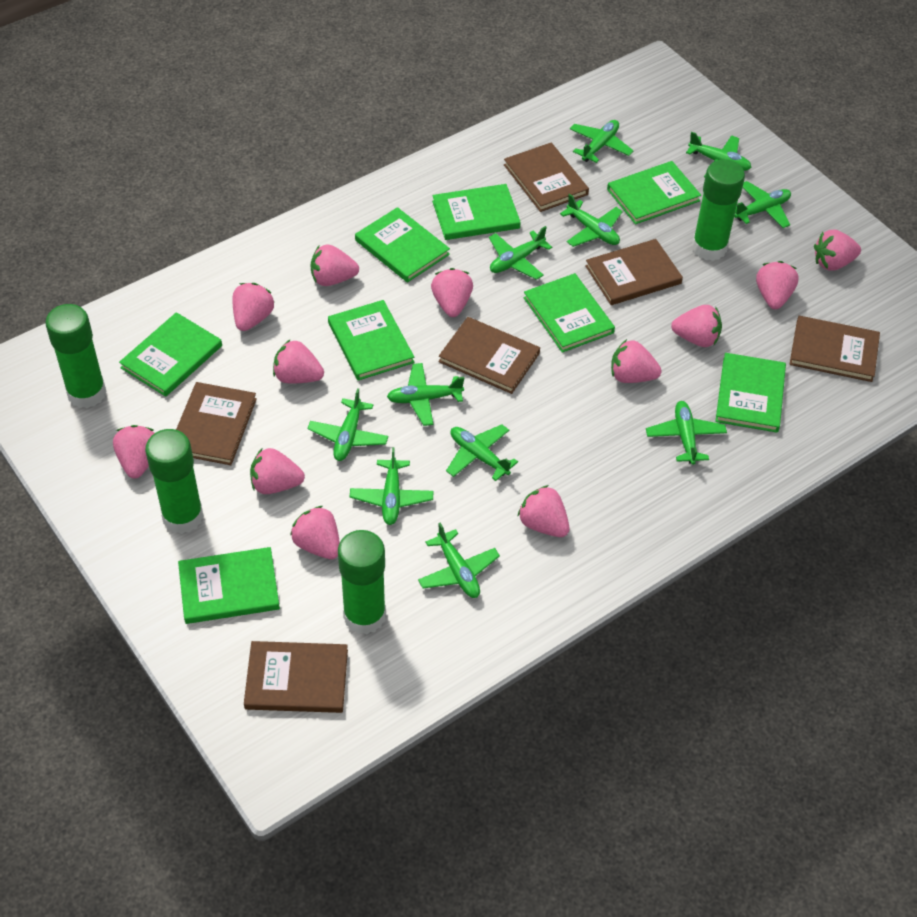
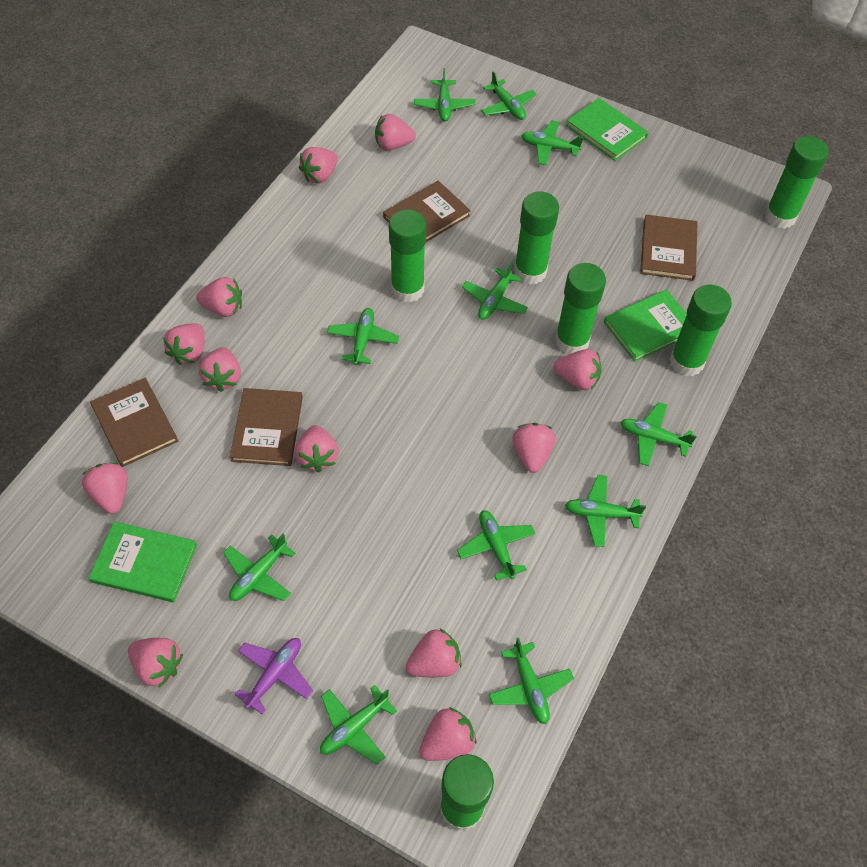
brown book: 6 -> 4
green book: 8 -> 3
green glue stick: 4 -> 6
purple plane: 0 -> 1

